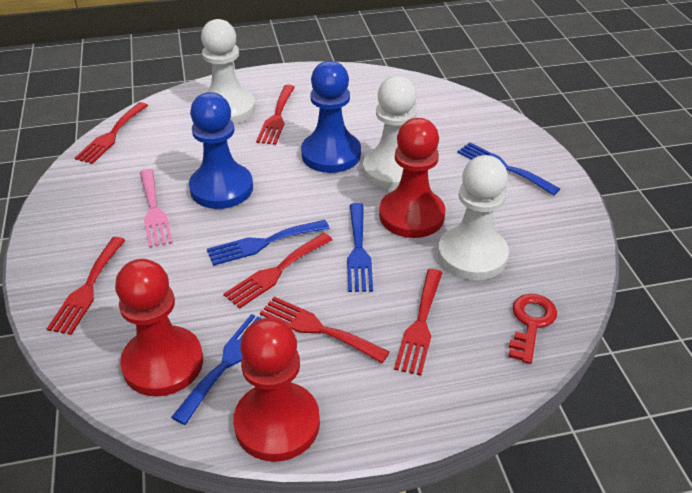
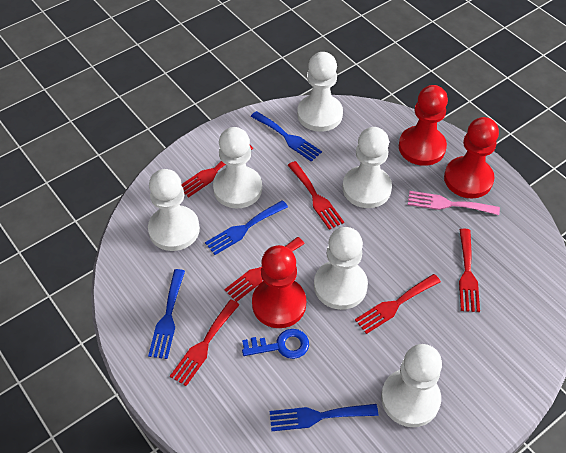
blue key: 0 -> 1
blue pawn: 2 -> 0
red key: 1 -> 0
white pawn: 3 -> 6

